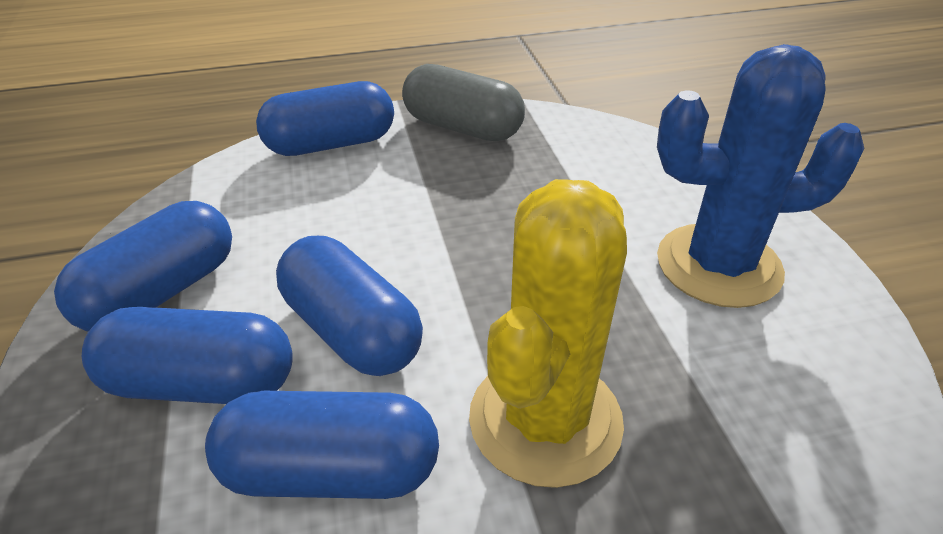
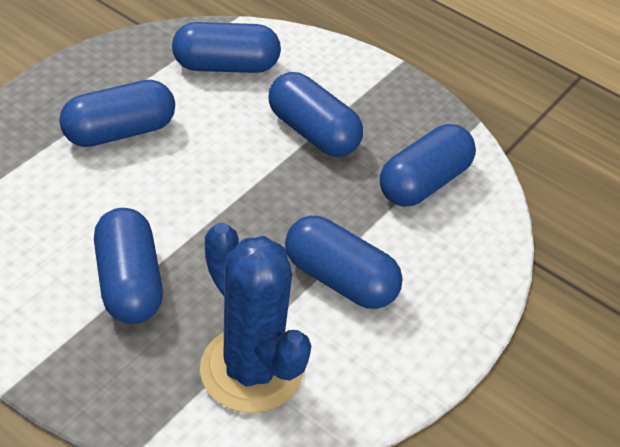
blue capsule: 5 -> 6
grey capsule: 1 -> 0
yellow cactus: 1 -> 0

